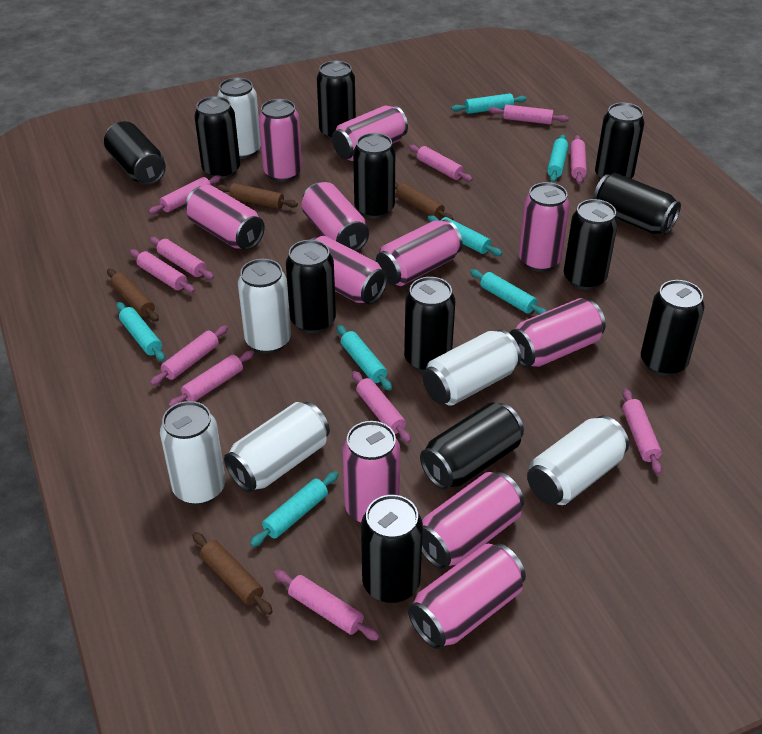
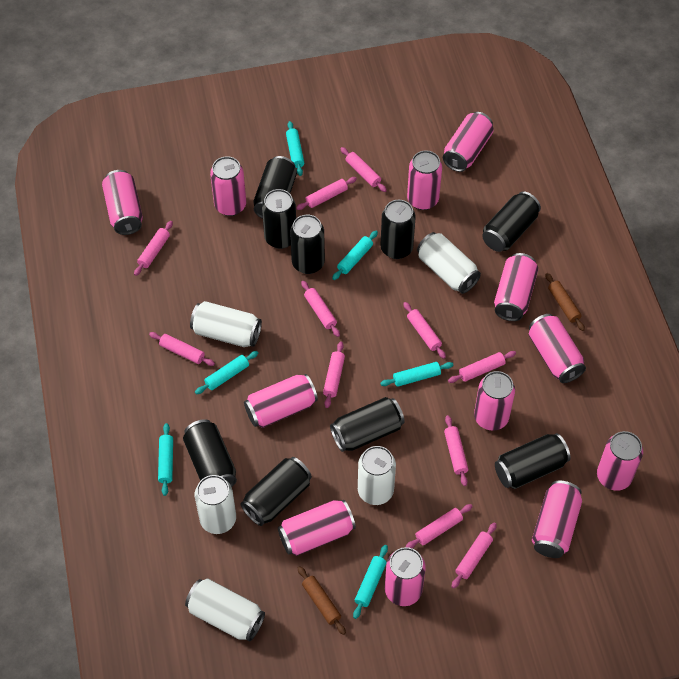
black can: 12 -> 9
brown rolling pin: 4 -> 2
pink can: 11 -> 12
turquoise rolling pin: 7 -> 6
white can: 6 -> 5

